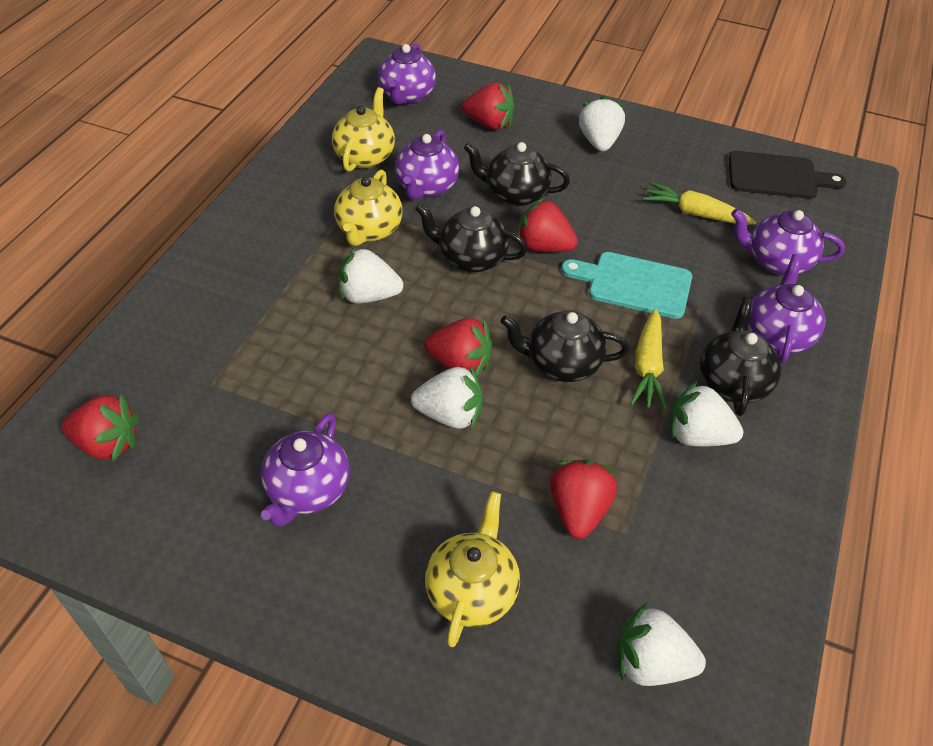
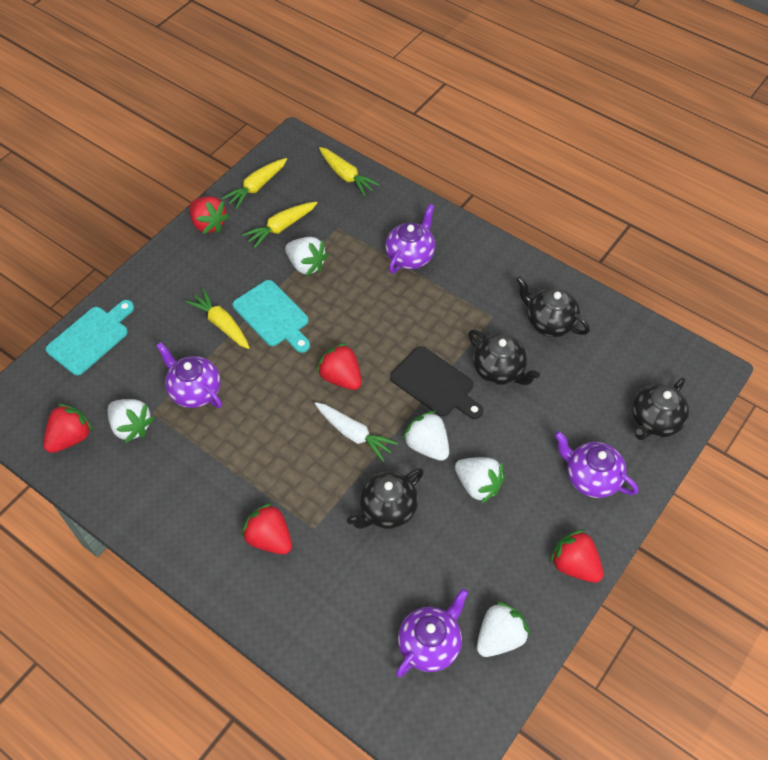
purple teapot: 5 -> 4
turquoise cutting board: 1 -> 2
white carrot: 0 -> 1
yellow carrot: 2 -> 4
yellow teapot: 3 -> 0

